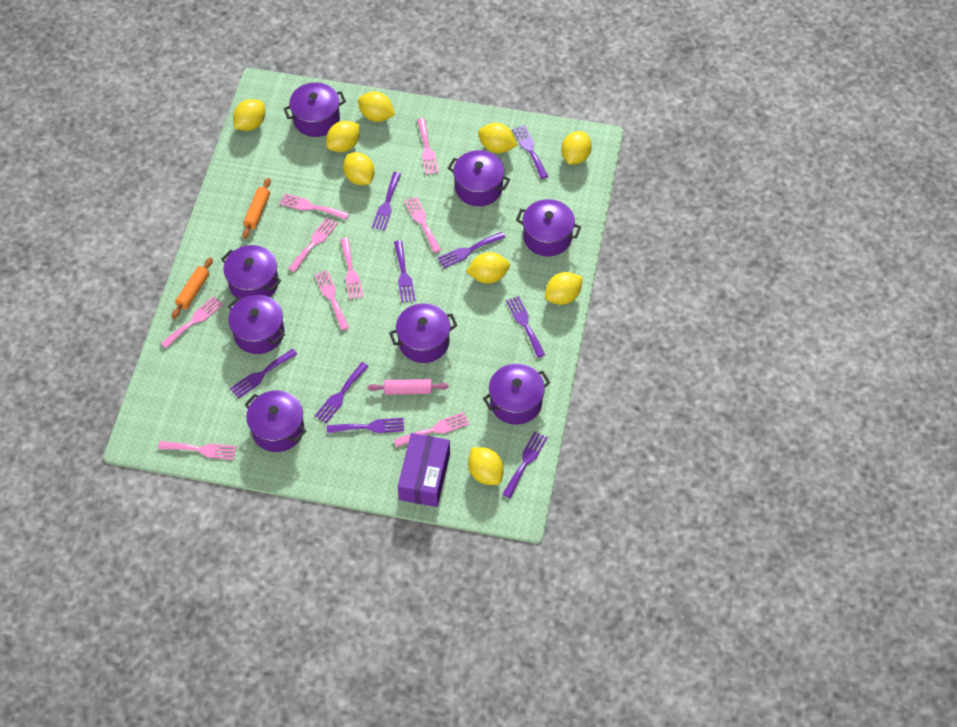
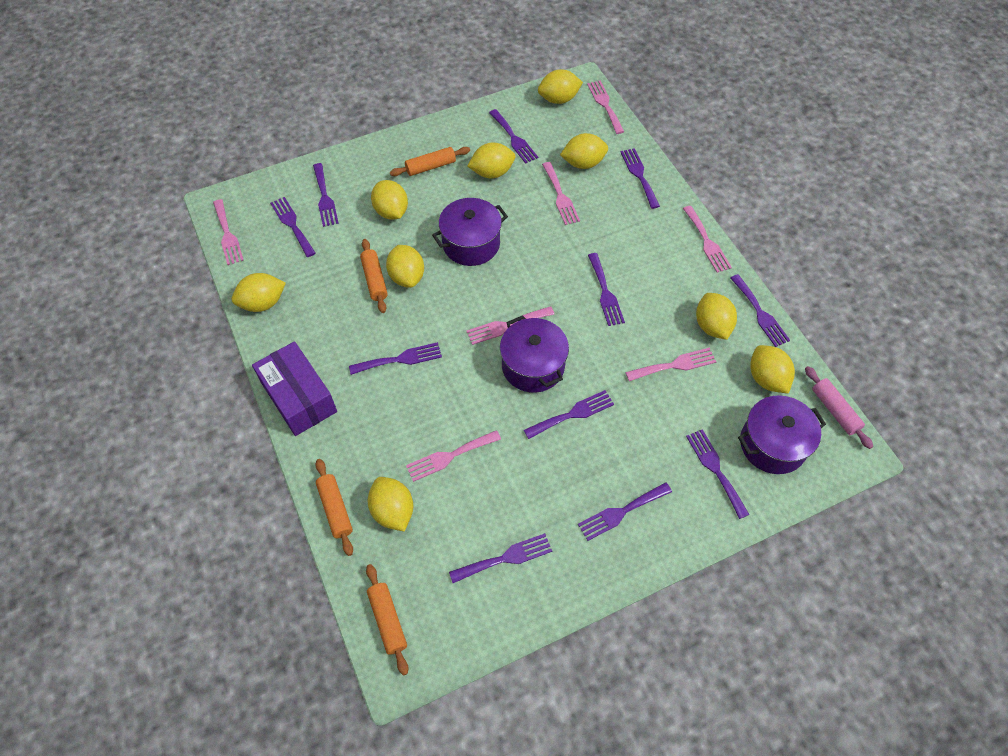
orange rolling pin: 2 -> 4
pink fork: 9 -> 7
purple fork: 9 -> 11
purple pot: 8 -> 3

